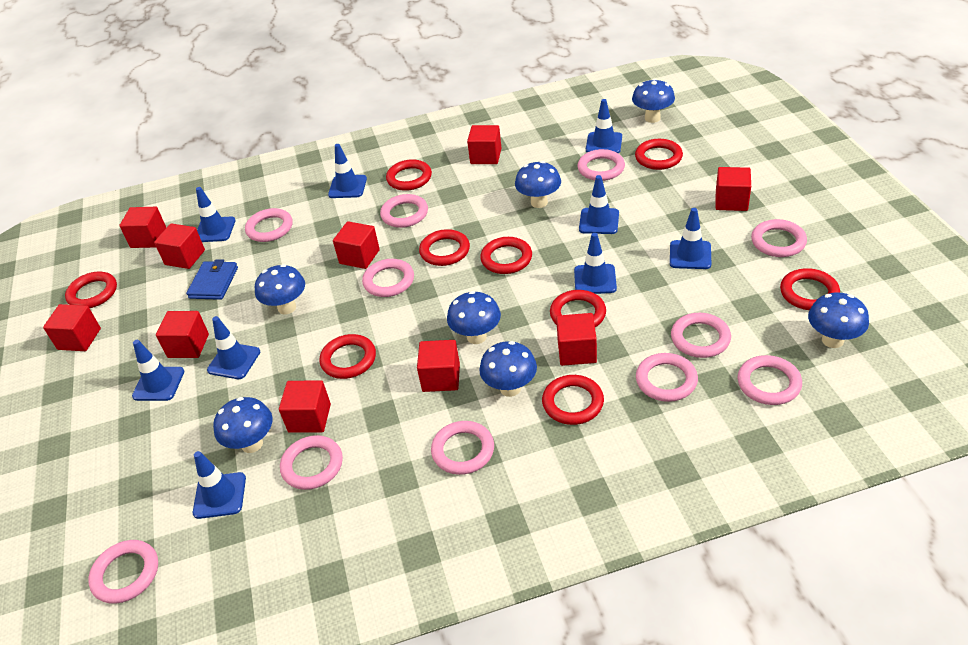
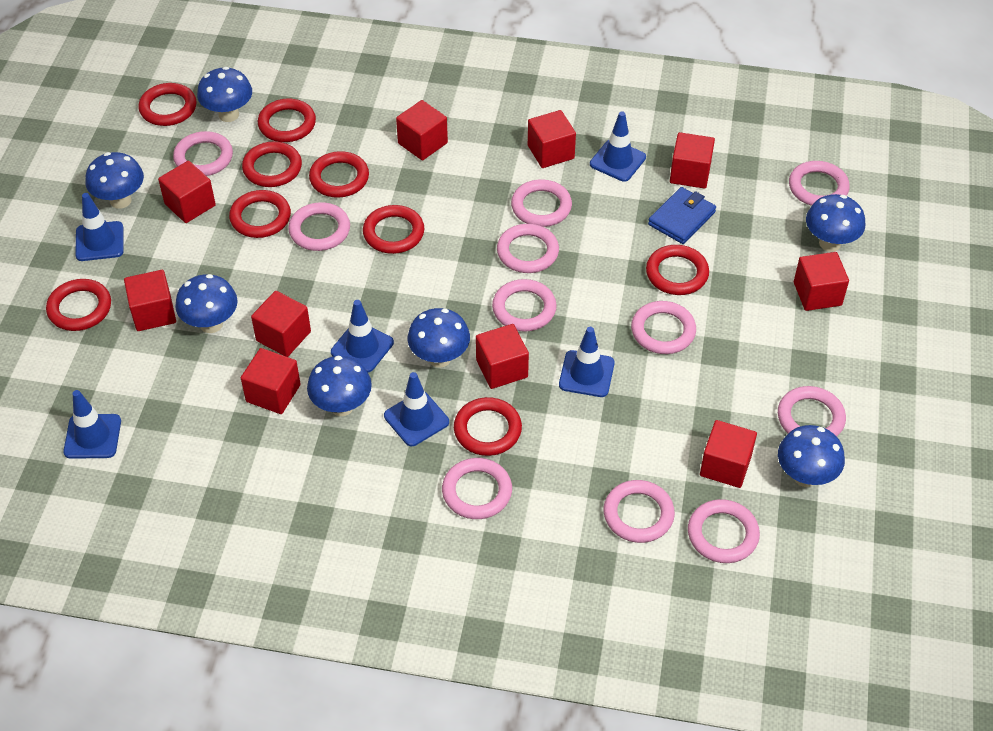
blue traffic cone: 9 -> 6

